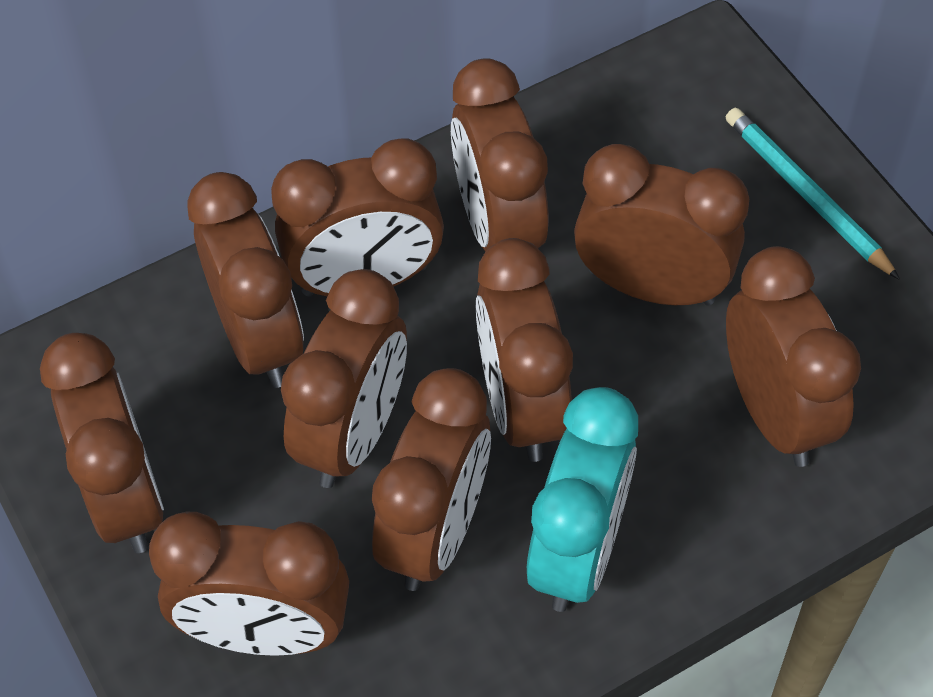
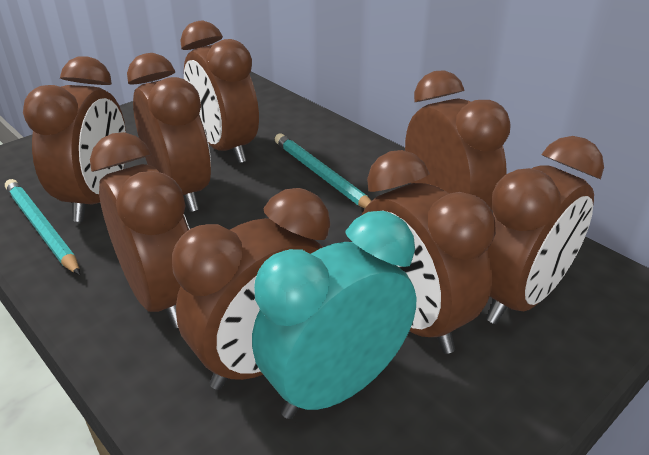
brown clock: 10 -> 8
turquoise pencil: 1 -> 2

